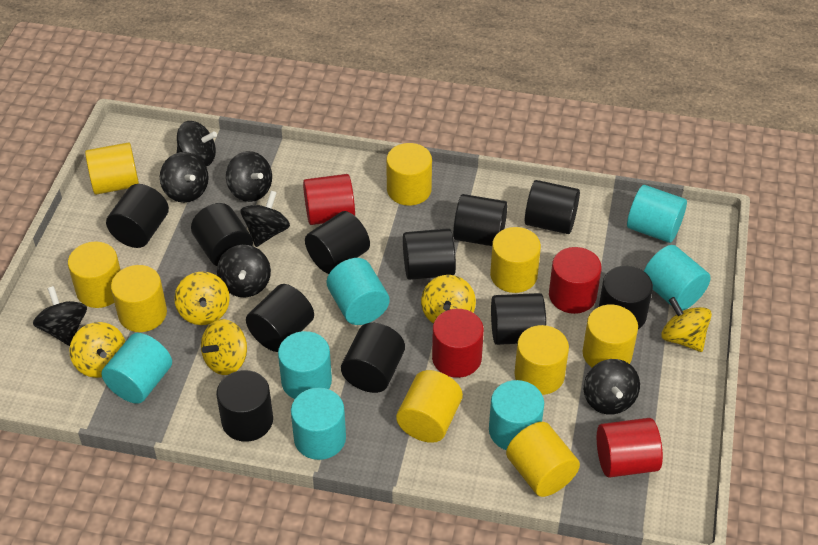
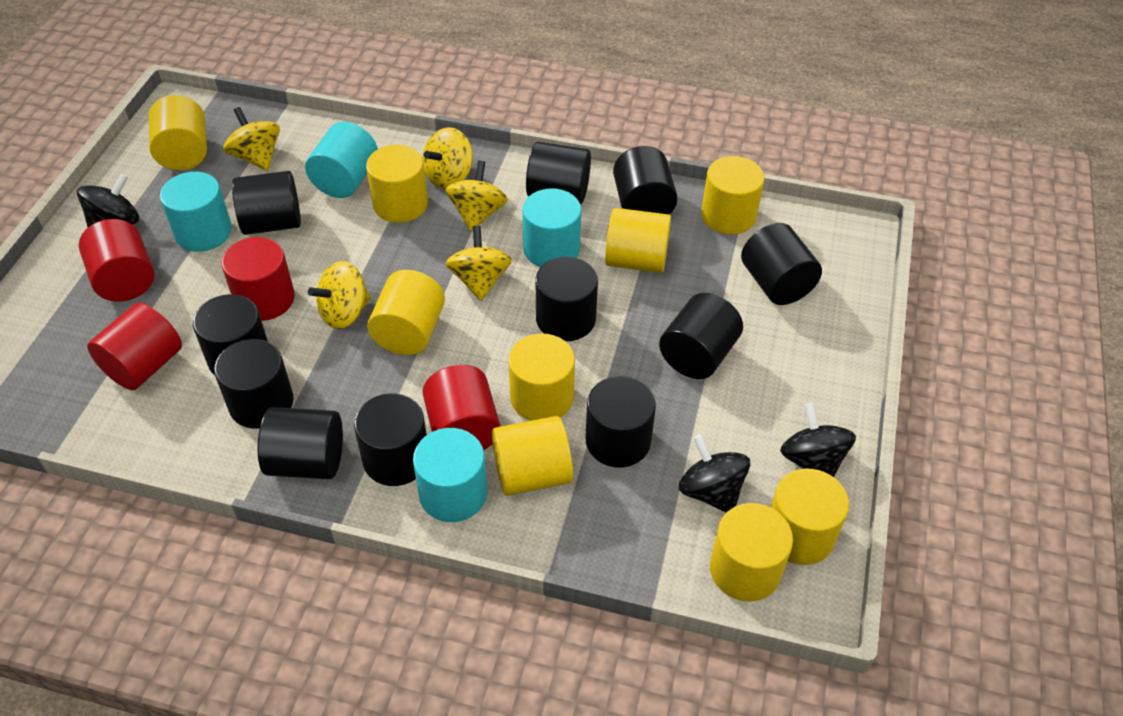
black spinning top: 7 -> 3
turquoise cylinder: 7 -> 4

